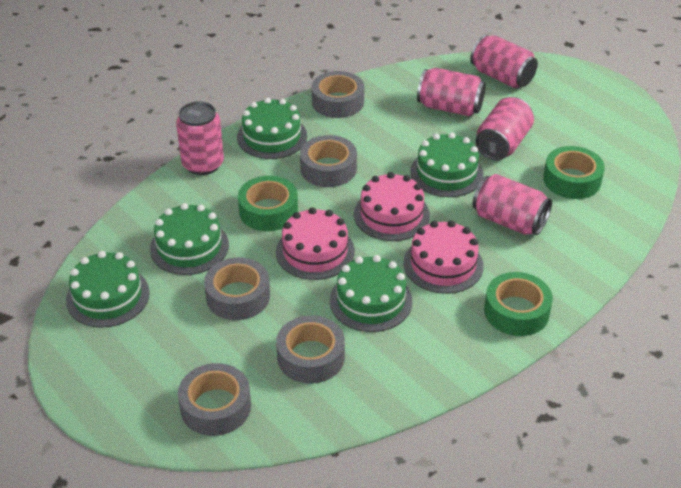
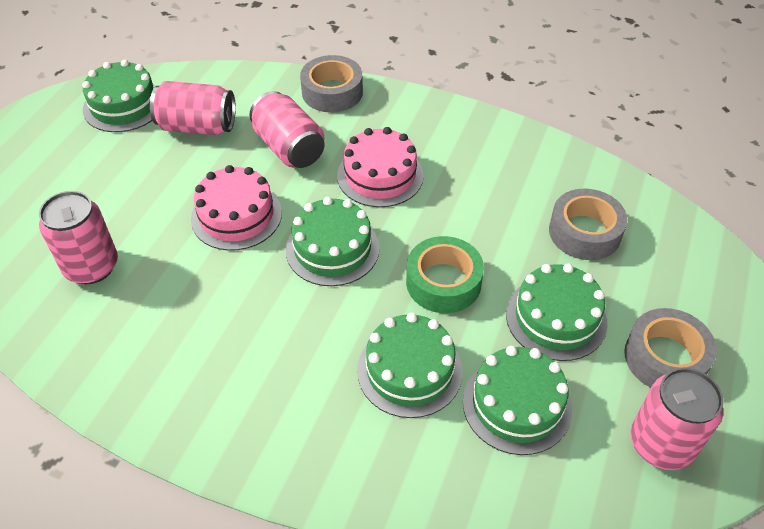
green tape: 3 -> 1
grey tape: 5 -> 3
pink cake: 3 -> 2
pink can: 5 -> 4

